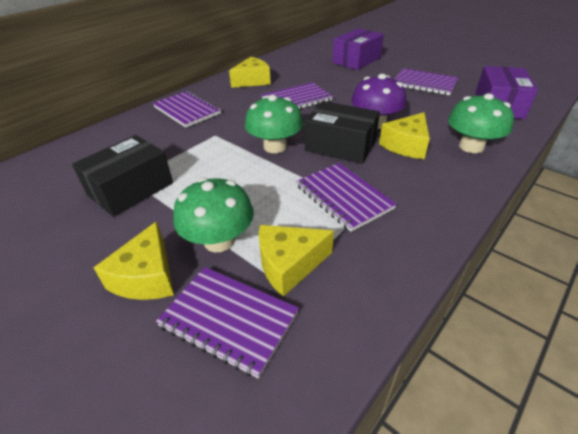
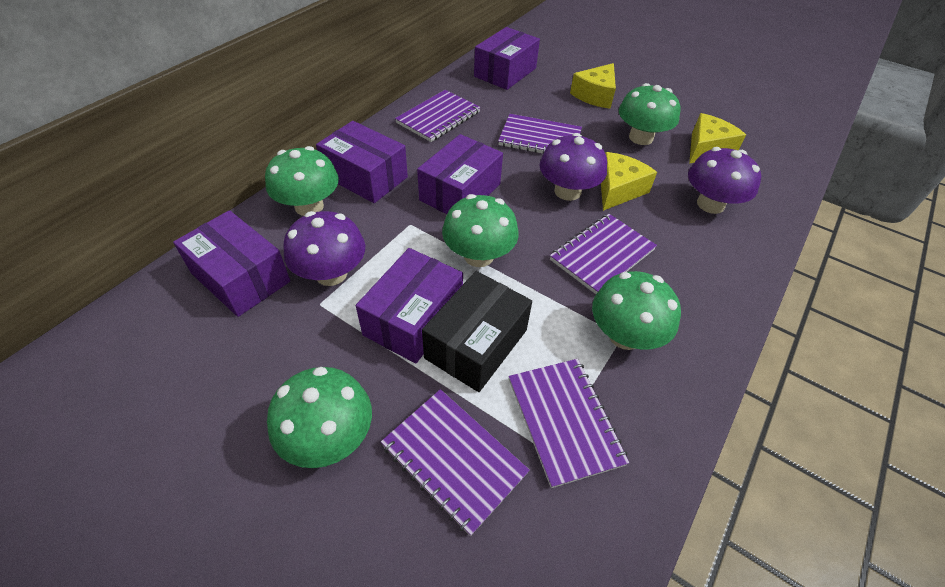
black box: 2 -> 1
green mushroom: 3 -> 5
purple box: 2 -> 5
purple mushroom: 1 -> 3
yellow cheese: 4 -> 3

